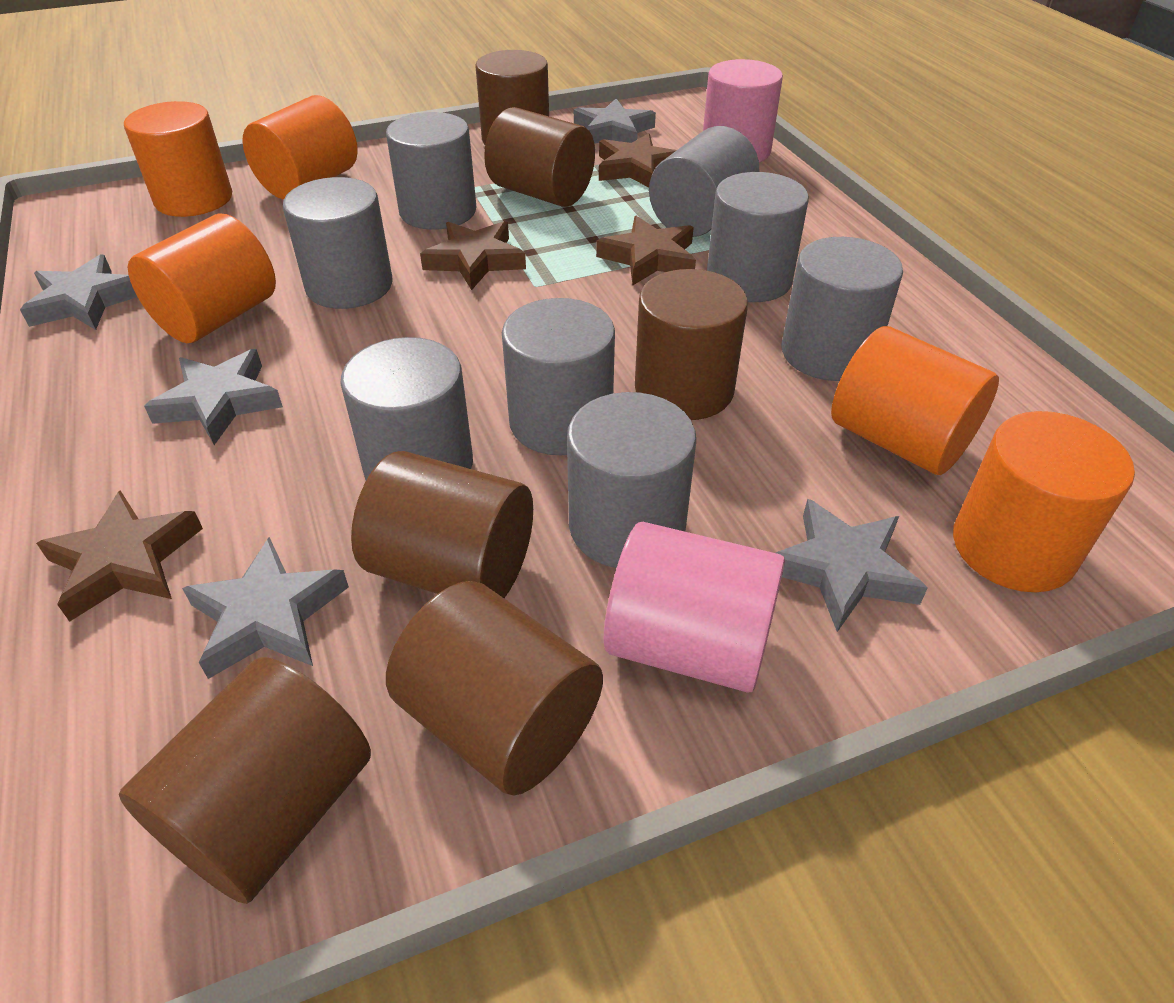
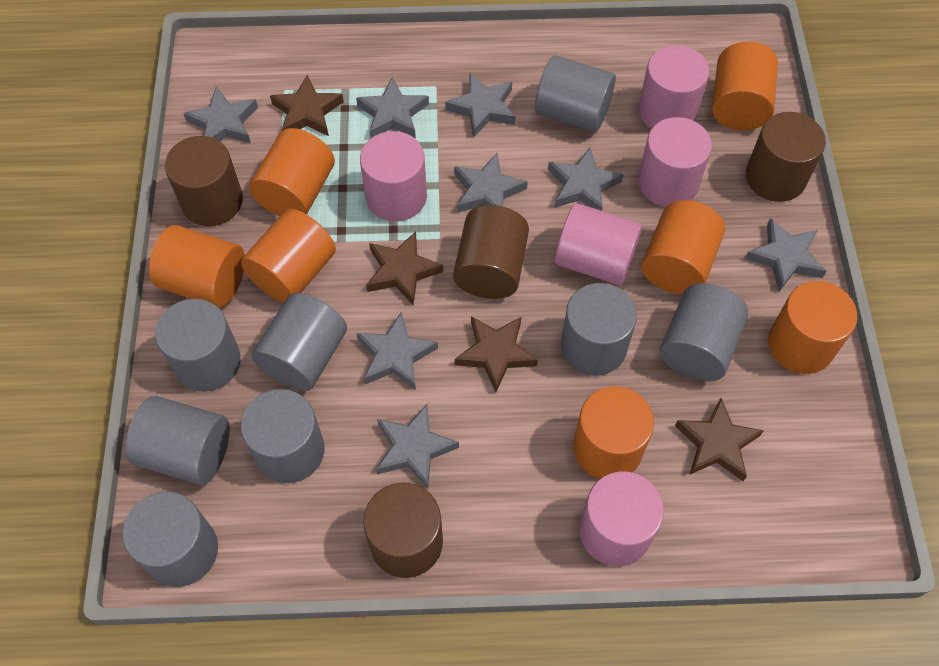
brown cylinder: 6 -> 4
grey star: 5 -> 8
orange cylinder: 5 -> 7
pink cylinder: 2 -> 5

